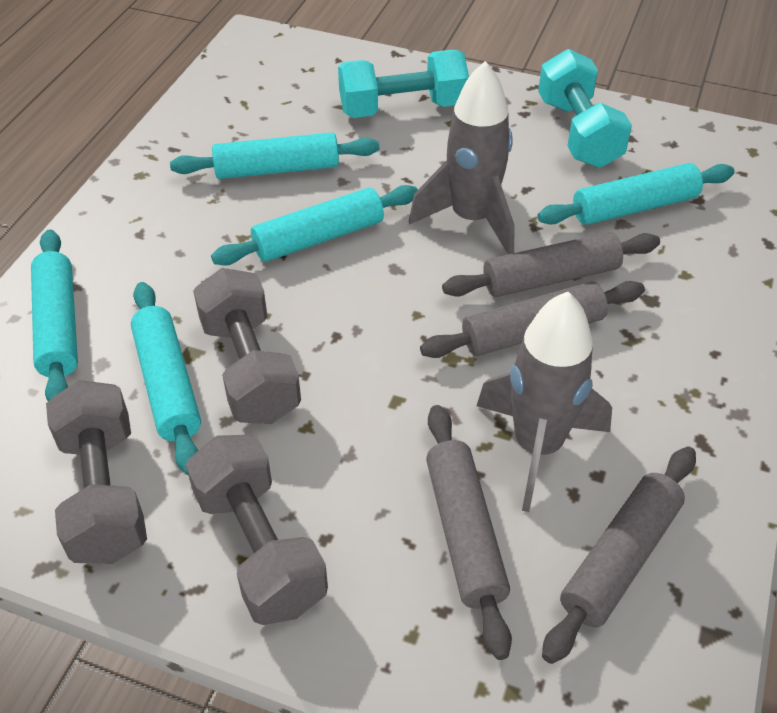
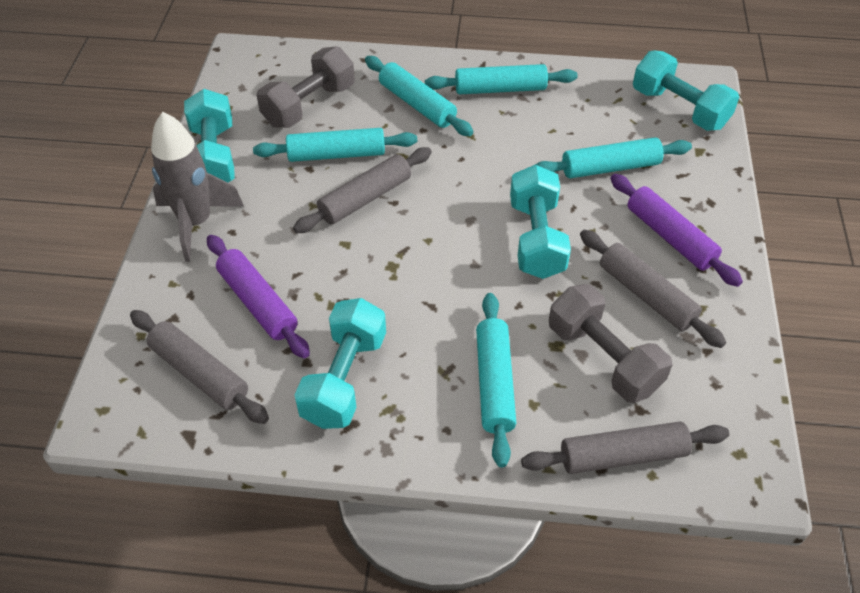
grey dumbbell: 3 -> 2
grey rocket: 2 -> 1
purple rolling pin: 0 -> 2
turquoise dumbbell: 2 -> 4

